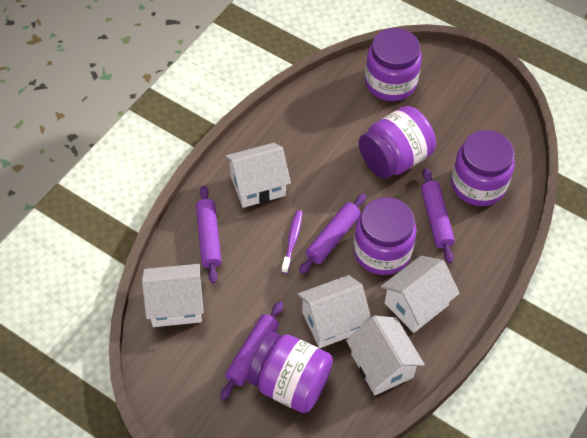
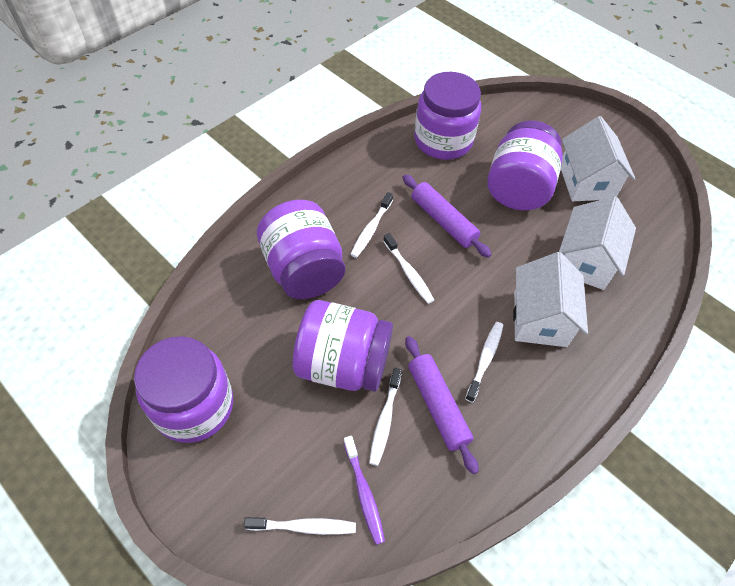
purple rolling pin: 4 -> 2
white house: 5 -> 3
white toothbrush: 0 -> 5

